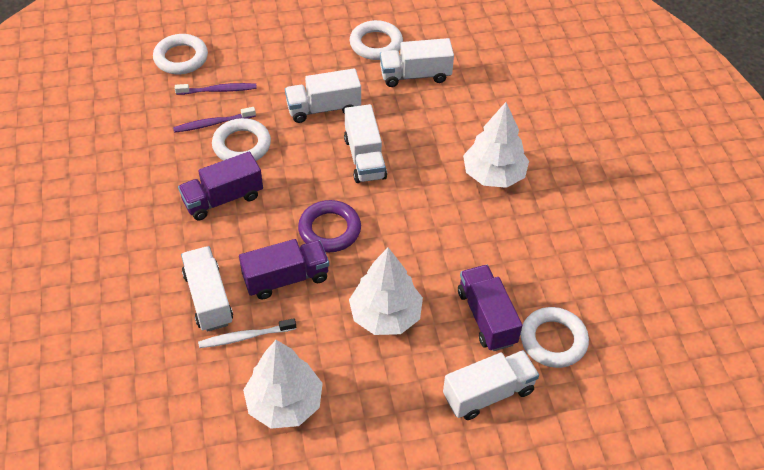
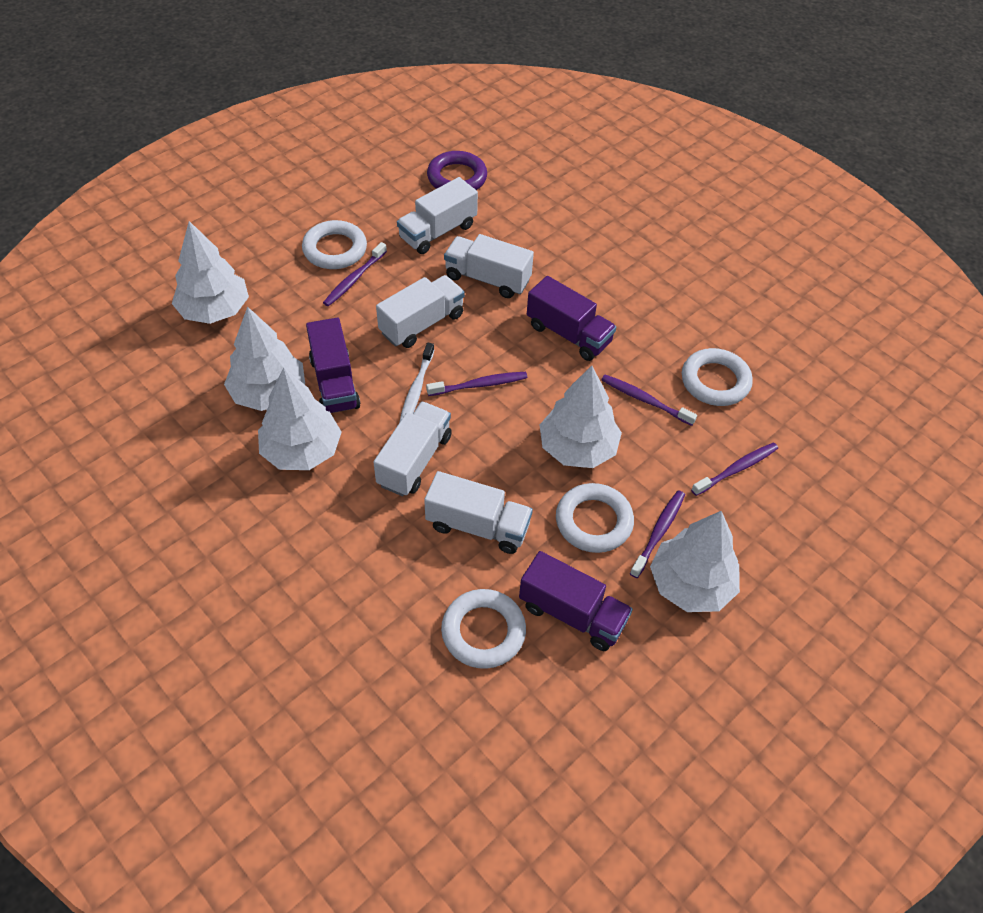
purple toothbrush: 2 -> 5
white tree: 3 -> 5

